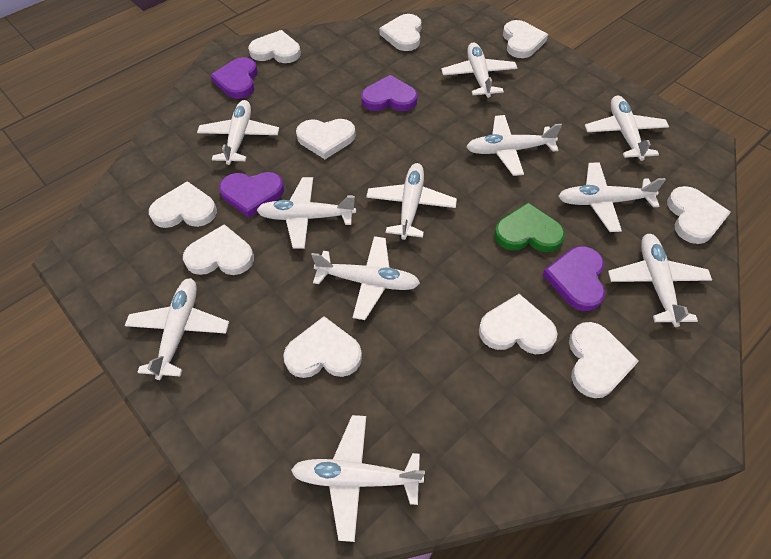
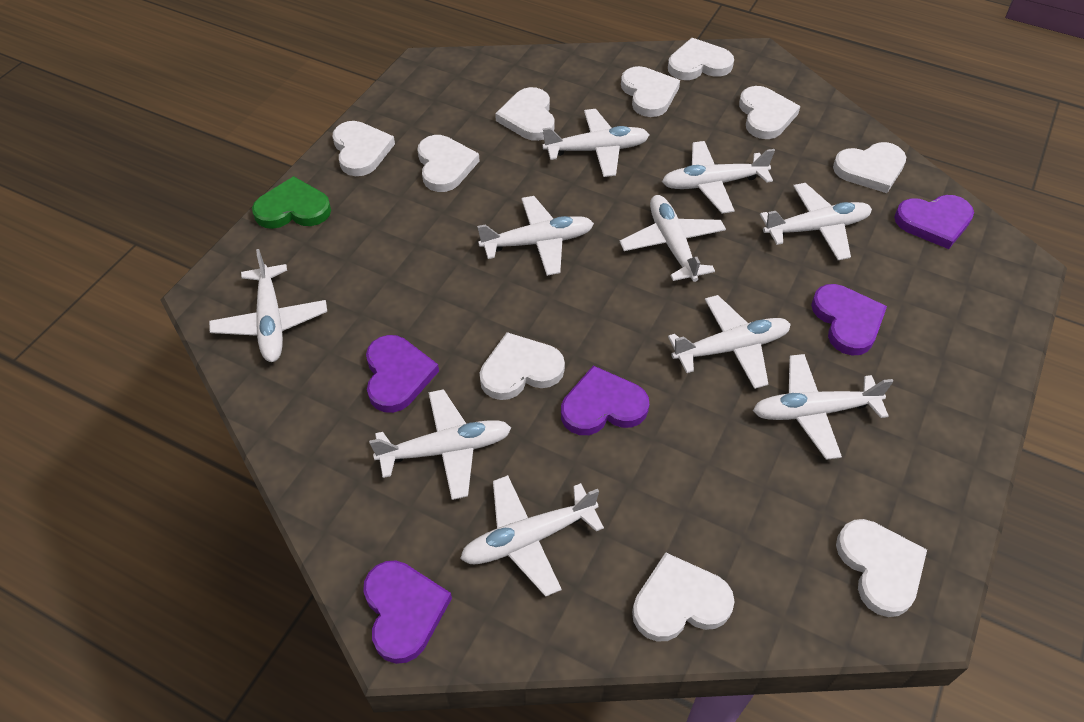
purple heart: 4 -> 5
white plane: 11 -> 10

